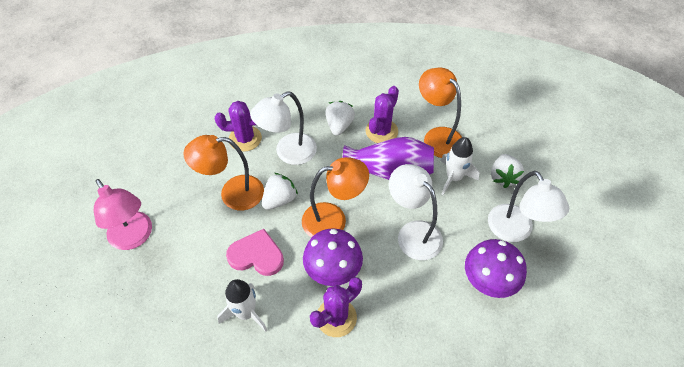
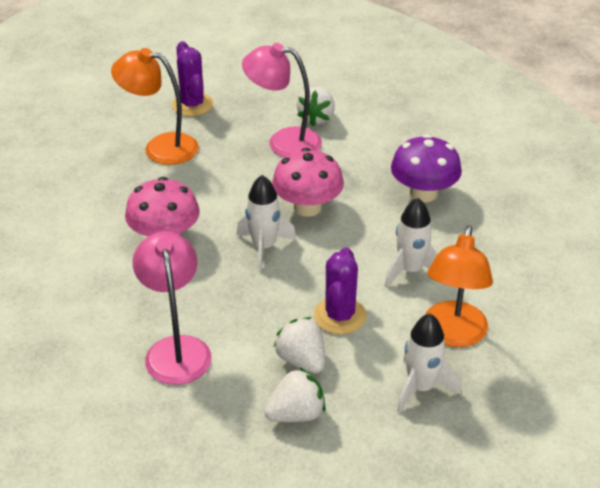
orange lamp: 3 -> 2
pink heart: 1 -> 0
pink lamp: 1 -> 2
pink mushroom: 0 -> 2
purple cactus: 3 -> 2
purple mushroom: 2 -> 1
purple vase: 1 -> 0
white lamp: 3 -> 0
white rocket: 2 -> 3

